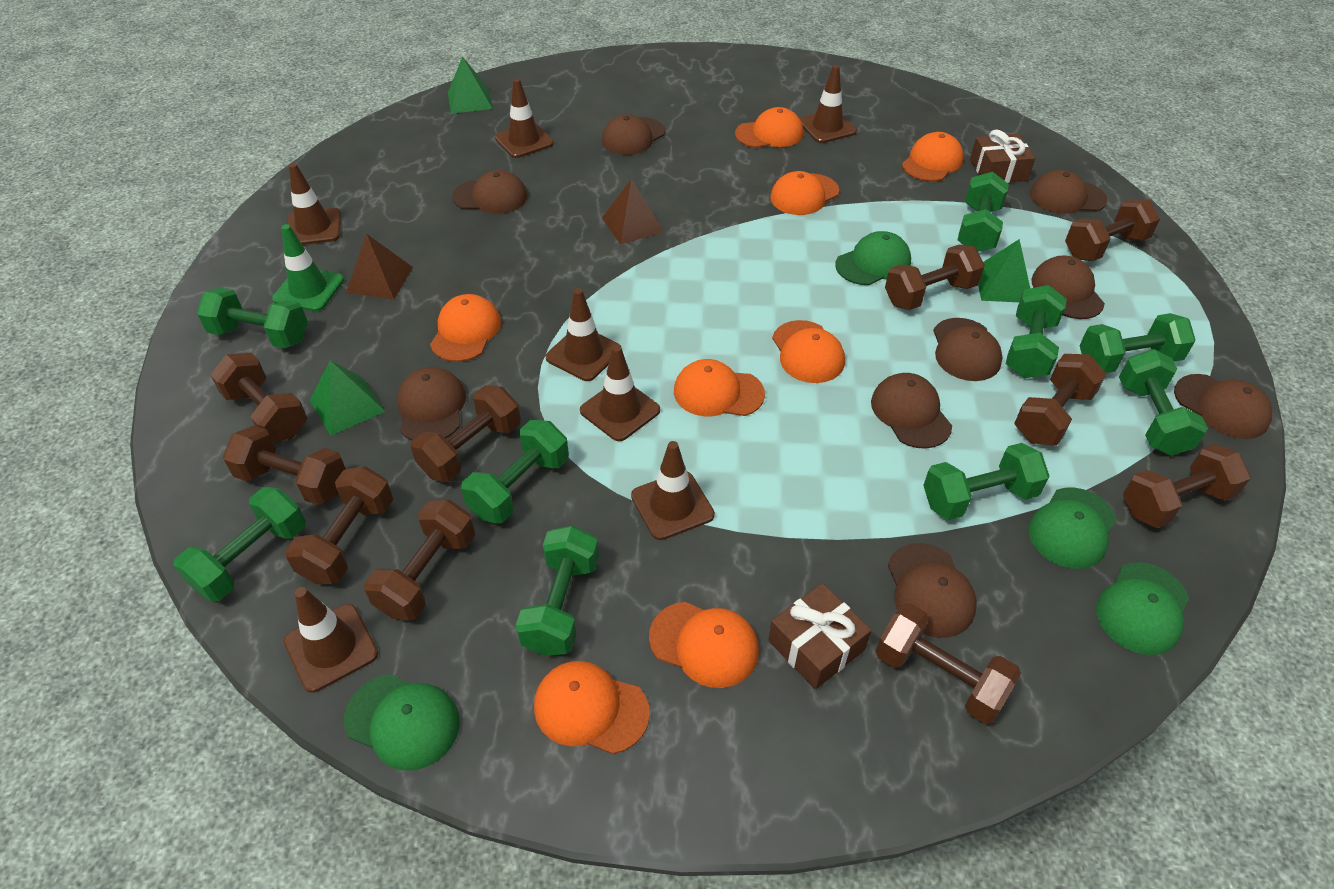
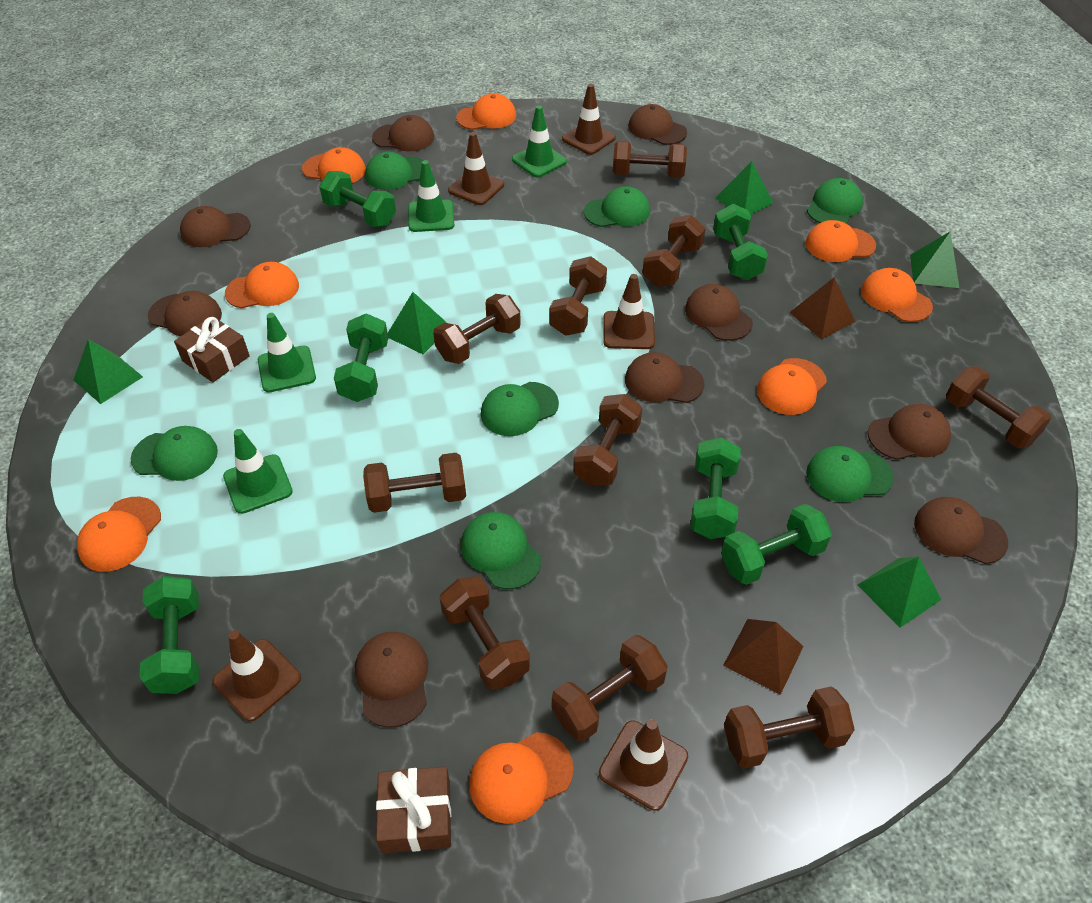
brown traffic cone: 7 -> 5
green cap: 4 -> 7
green dumbbell: 9 -> 6
green pyramid: 3 -> 5
green traffic cone: 1 -> 4

